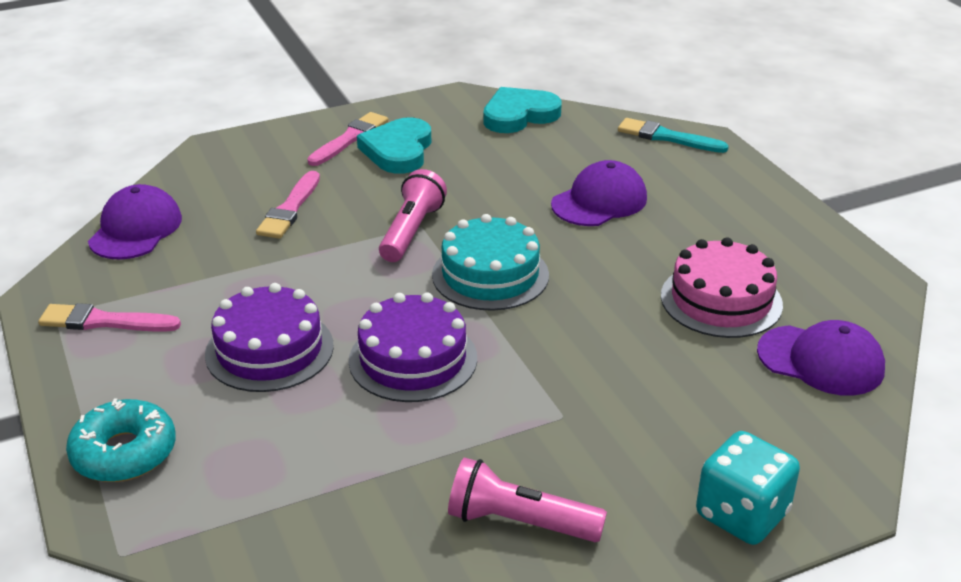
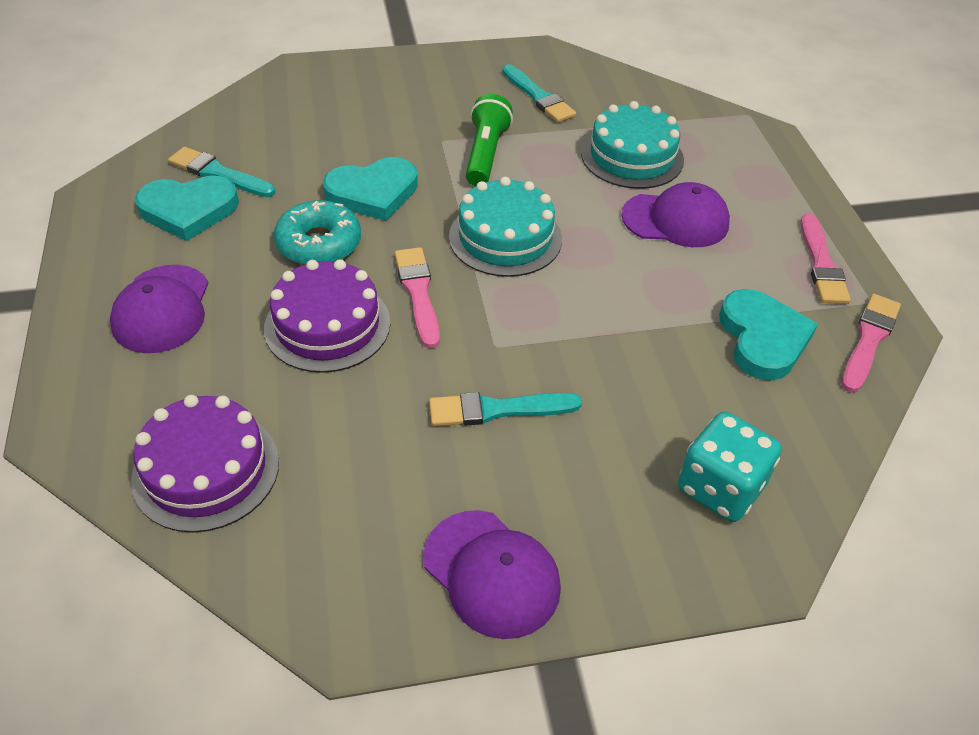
green flashlight: 0 -> 1
pink cake: 1 -> 0
pink flashlight: 2 -> 0
turquoise brush: 1 -> 3
turquoise cake: 1 -> 2
turquoise heart: 2 -> 3

